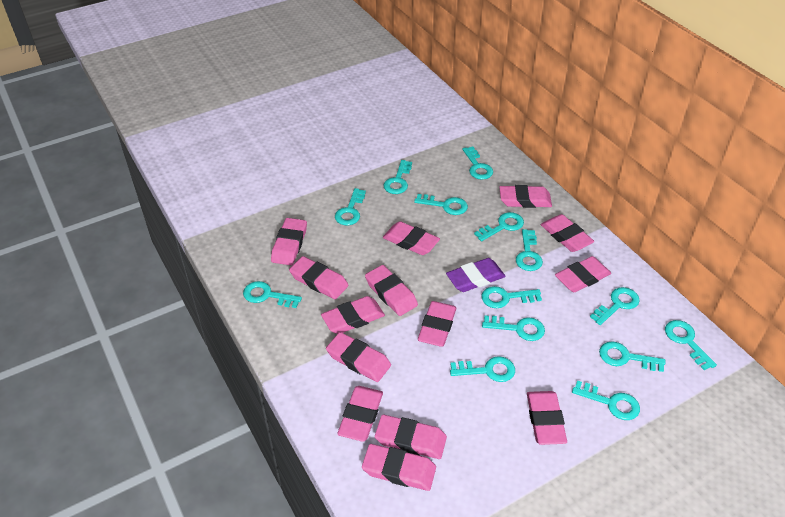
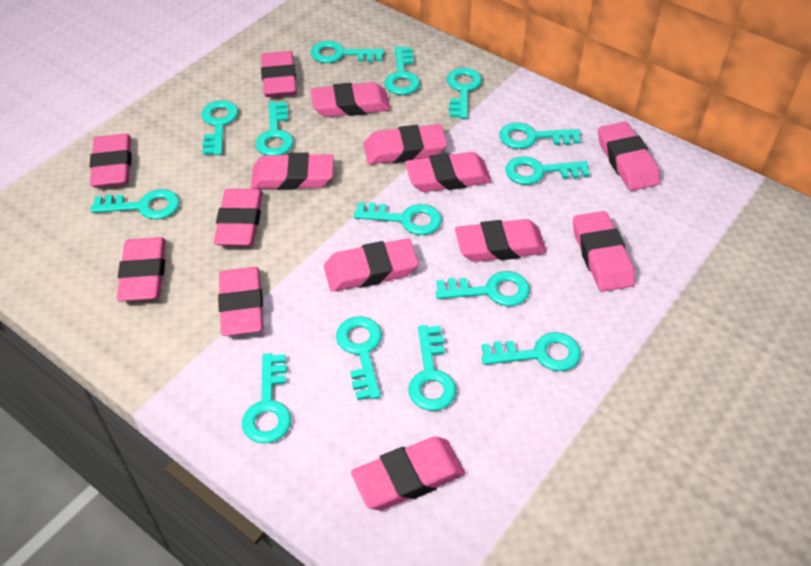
purple eraser: 1 -> 0

